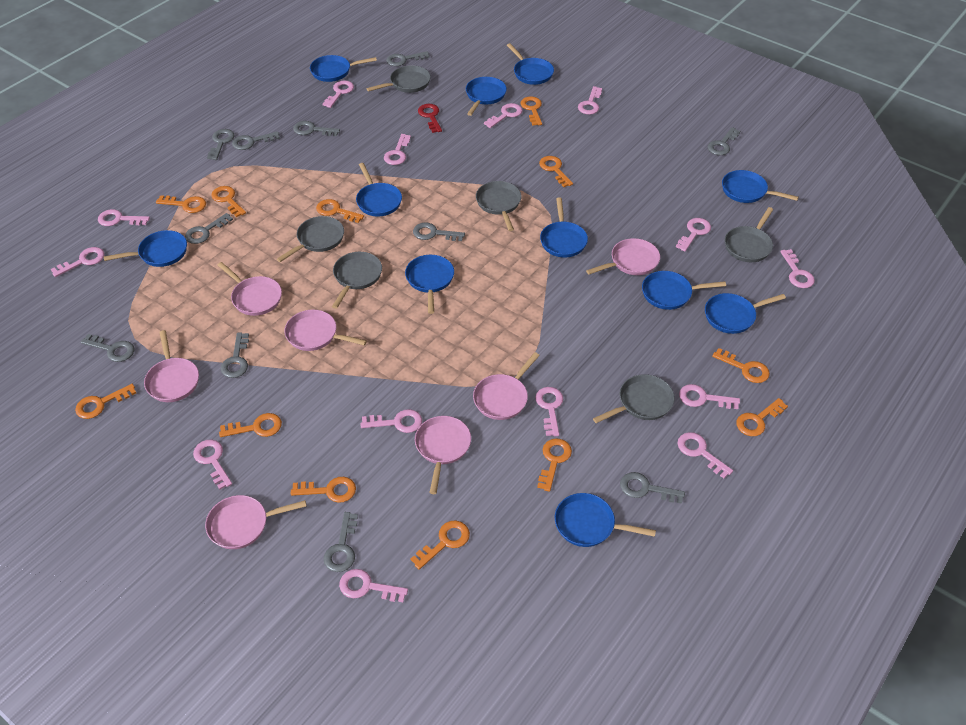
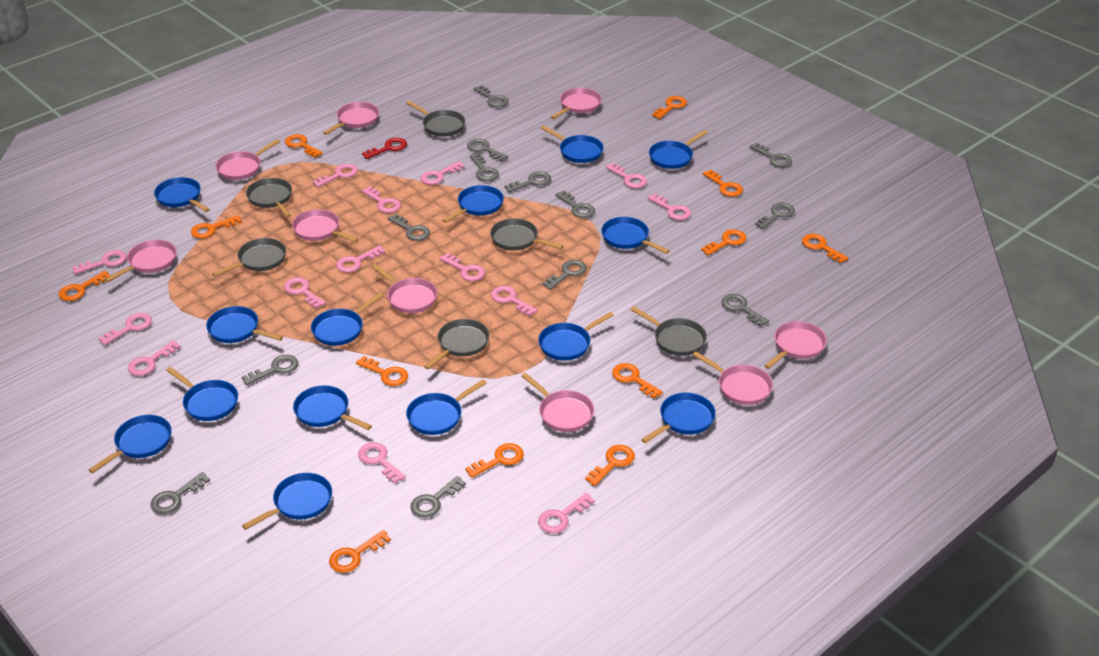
blue pan: 11 -> 14
grey key: 11 -> 13
pink pan: 7 -> 9

